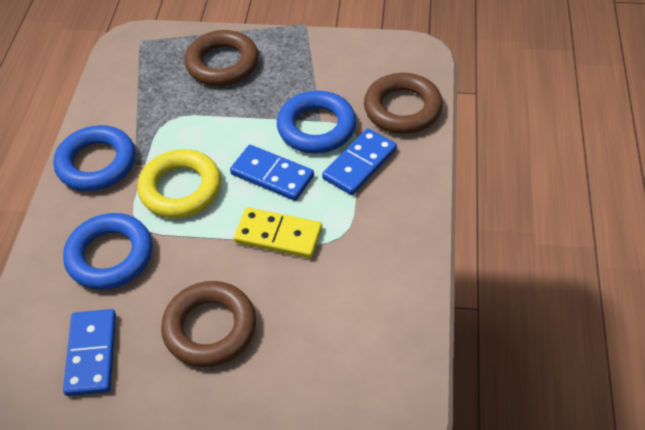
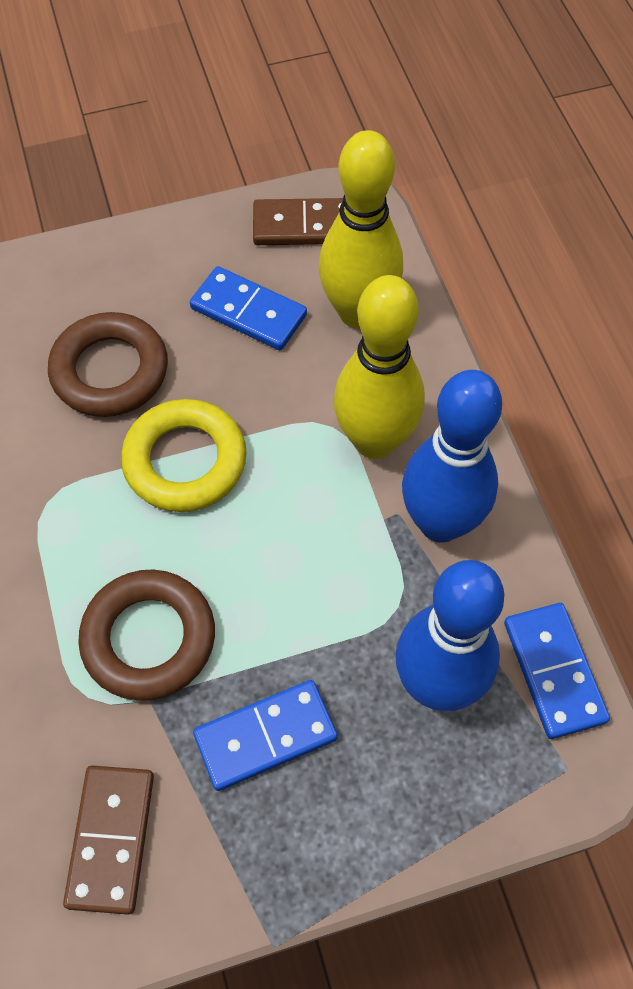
blue bowling pin: 0 -> 2
blue ring: 3 -> 0
brown domino: 0 -> 2
brown ring: 3 -> 2
yellow bowling pin: 0 -> 2
yellow domino: 1 -> 0

